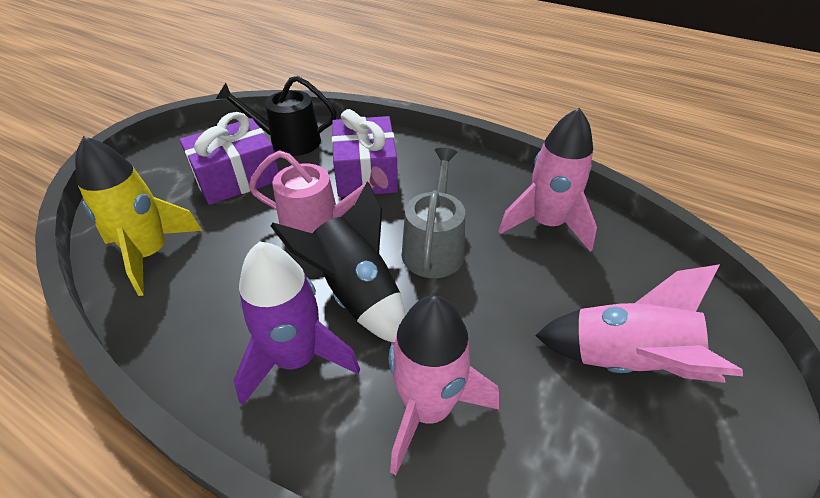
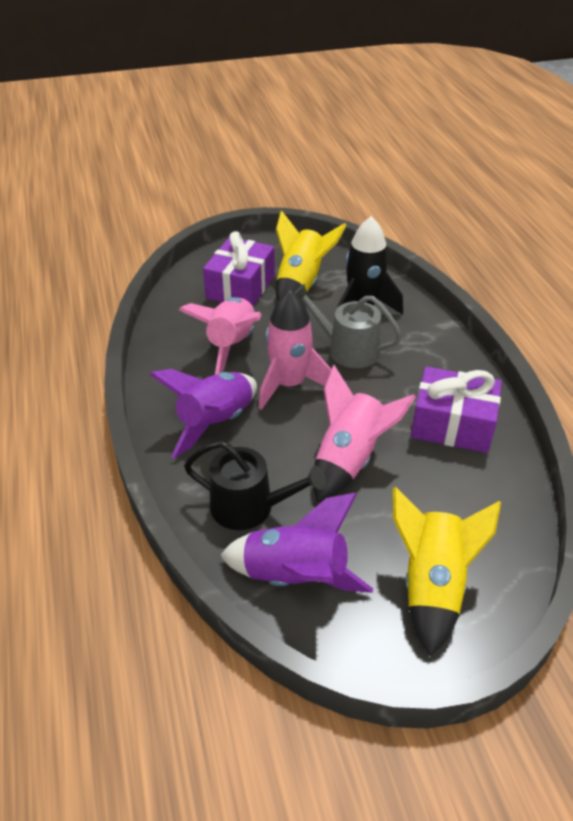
pink watering can: 1 -> 0
purple rocket: 1 -> 2
yellow rocket: 1 -> 2

